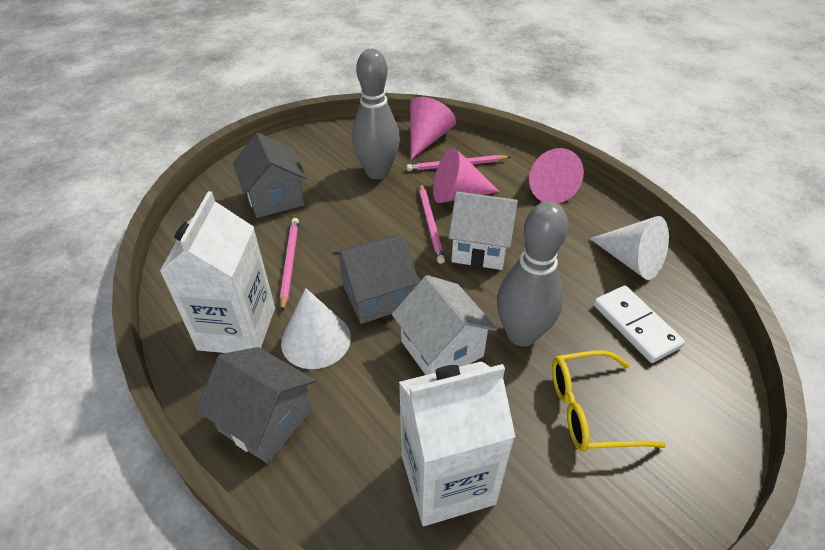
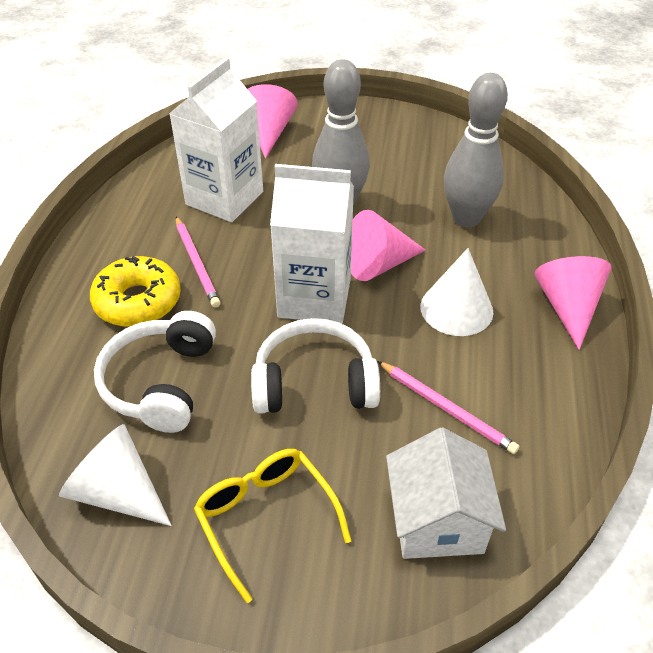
grey house: 3 -> 0
pink pencil: 3 -> 2
white domino: 1 -> 0
white headphones: 0 -> 2
white house: 2 -> 1
yellow donut: 0 -> 1

